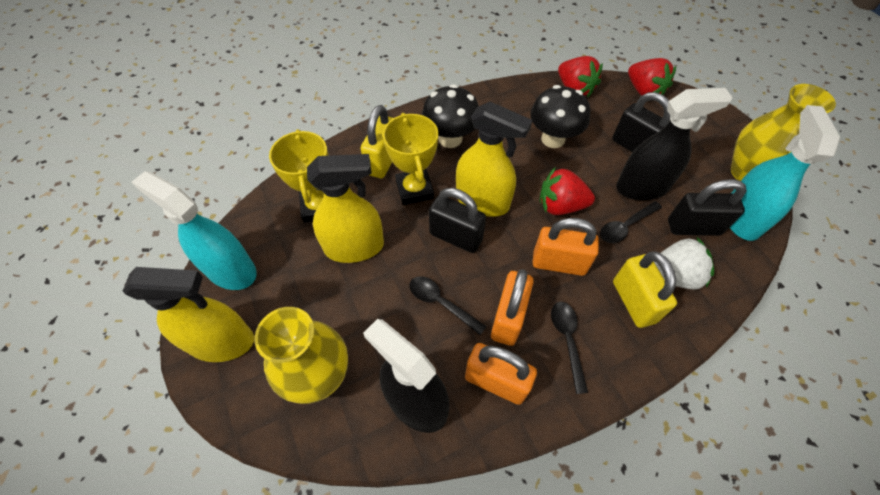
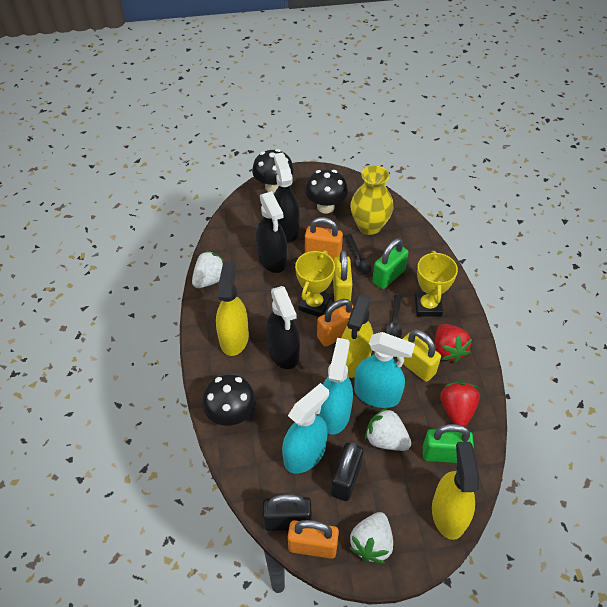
black mushroom: 2 -> 3
black padlock: 3 -> 2
black spoon: 3 -> 2
black spray bottle: 2 -> 3
green padlock: 0 -> 2
red strawberry: 3 -> 2
turquoise spray bottle: 2 -> 3
white strawberry: 1 -> 3
yellow vase: 2 -> 1

